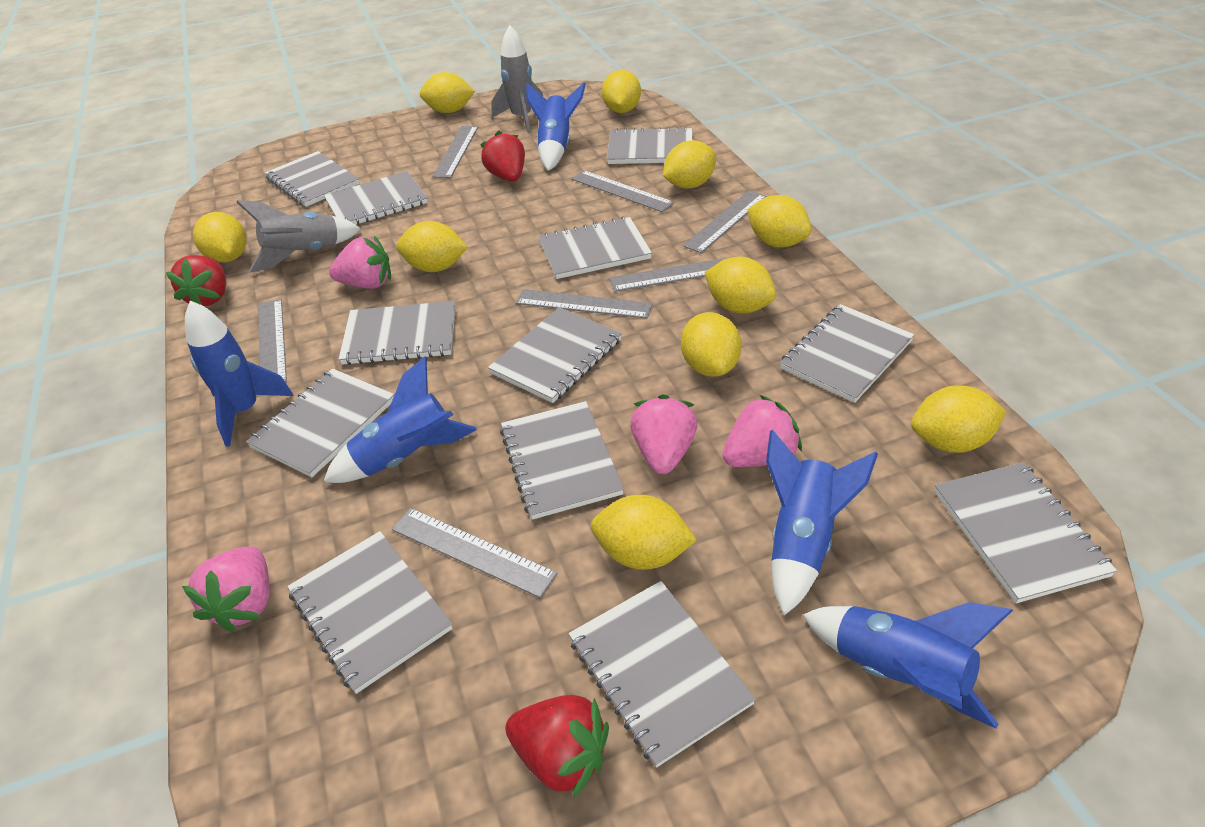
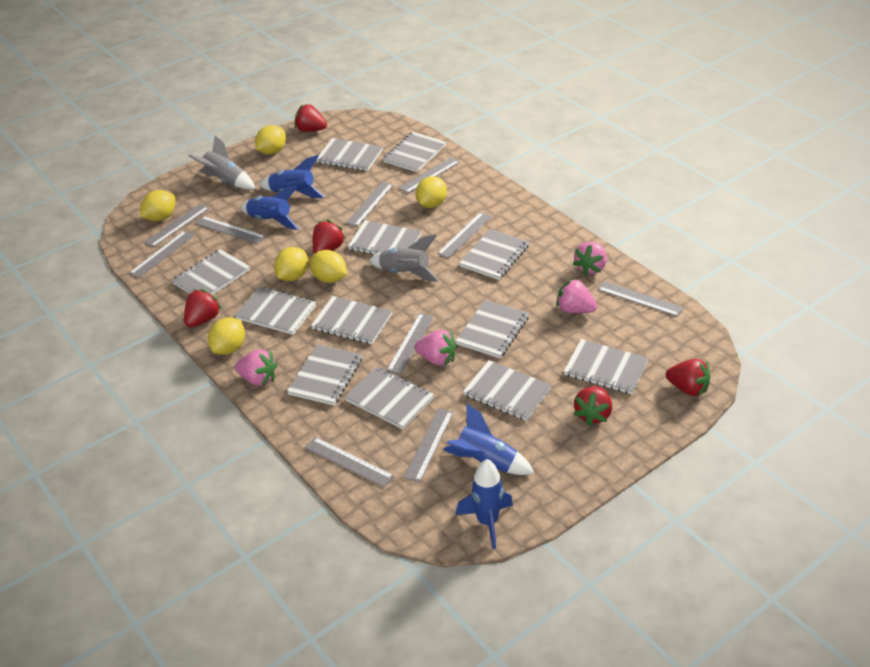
blue rocket: 5 -> 4
grey ruler: 7 -> 10
red strawberry: 3 -> 5
yellow lemon: 10 -> 6

